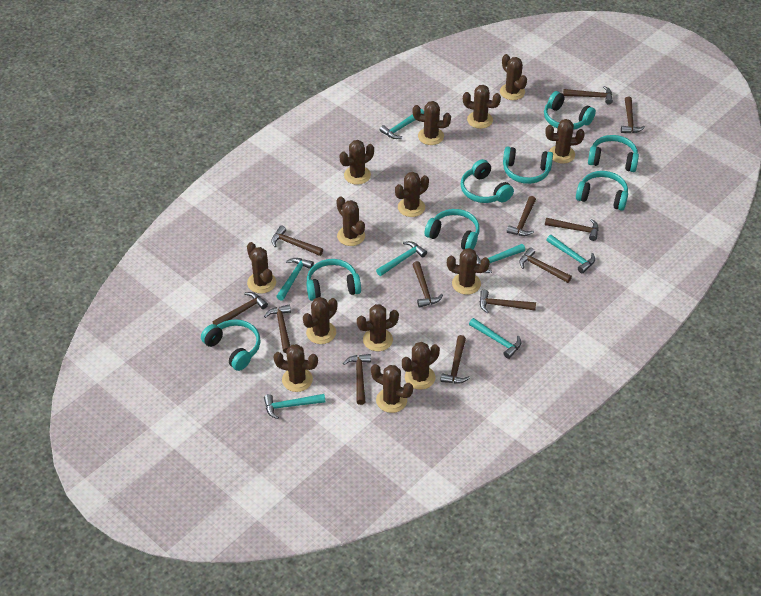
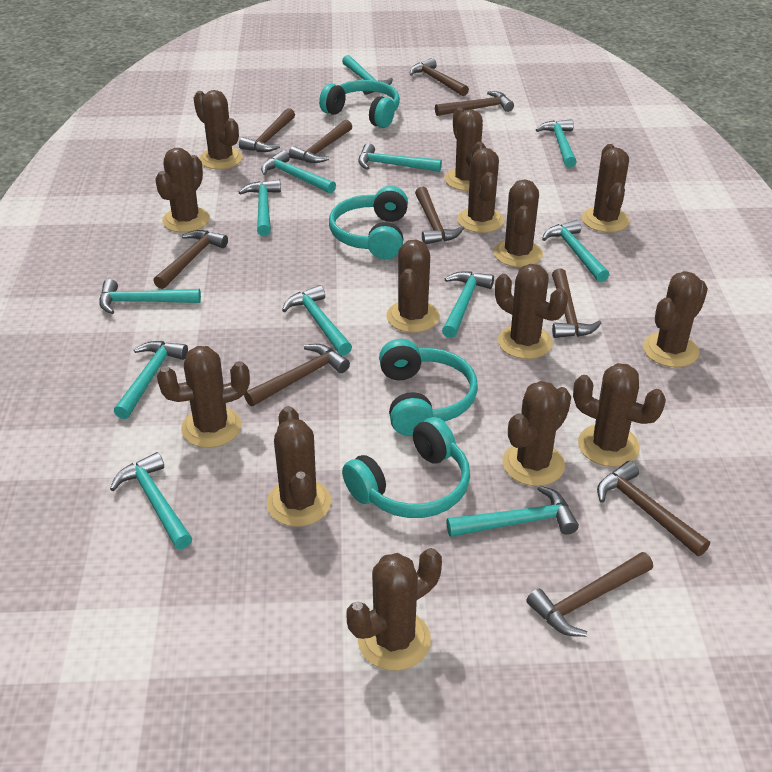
brown hammer: 12 -> 10
turquoise hammer: 7 -> 12
turquoise headphones: 8 -> 4

